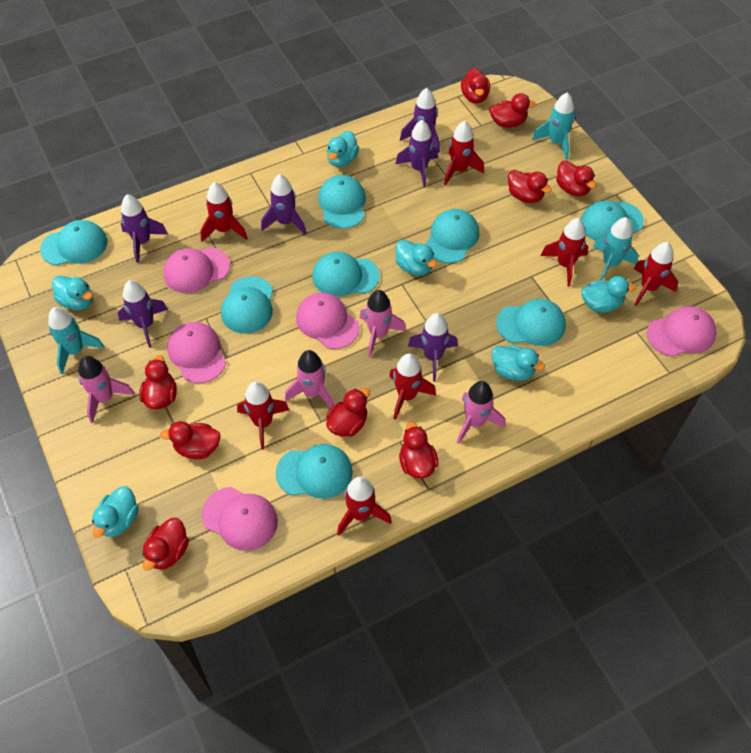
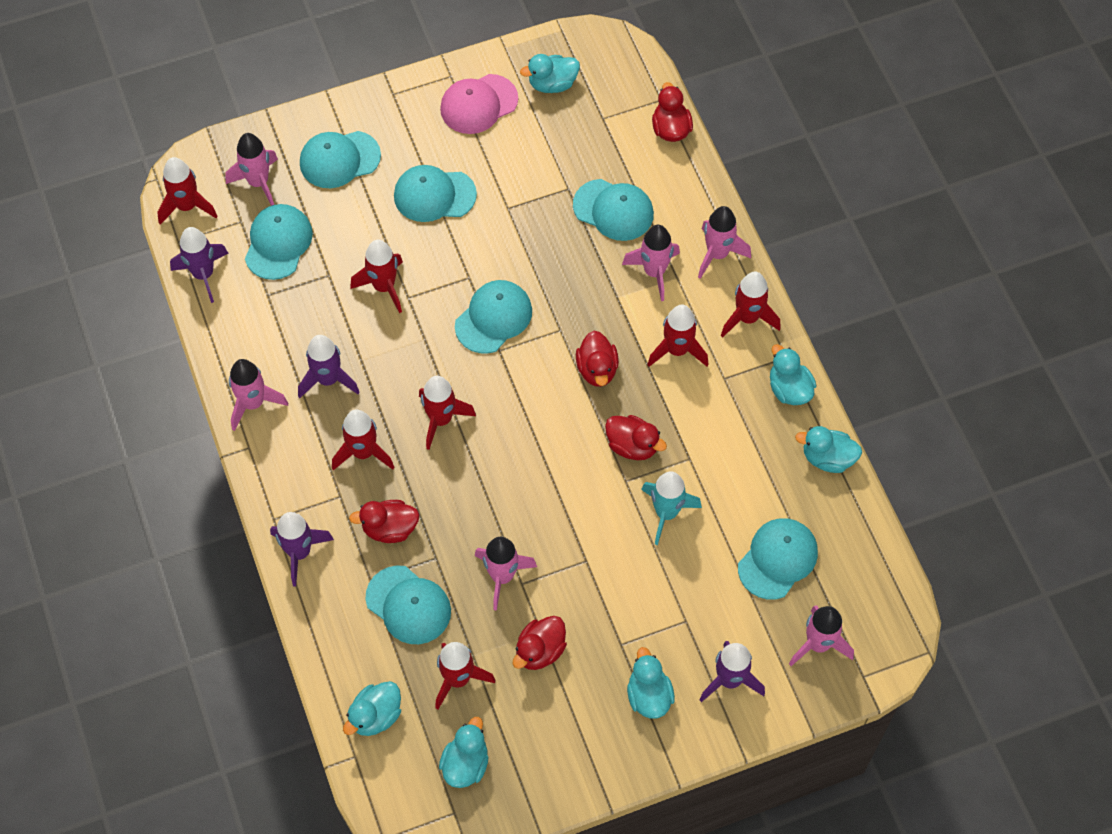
pink cap: 5 -> 1
pink rocket: 4 -> 6
purple rocket: 6 -> 4
red duck: 9 -> 5
turquoise cap: 8 -> 7
turquoise rocket: 3 -> 1

